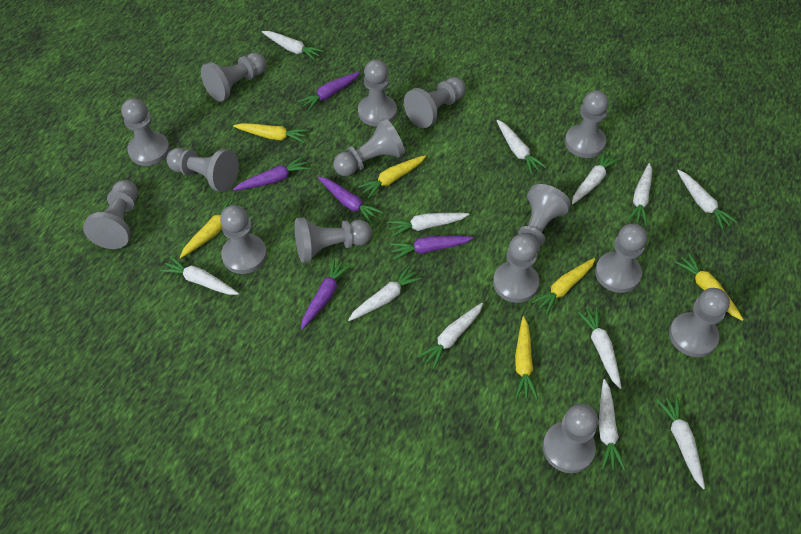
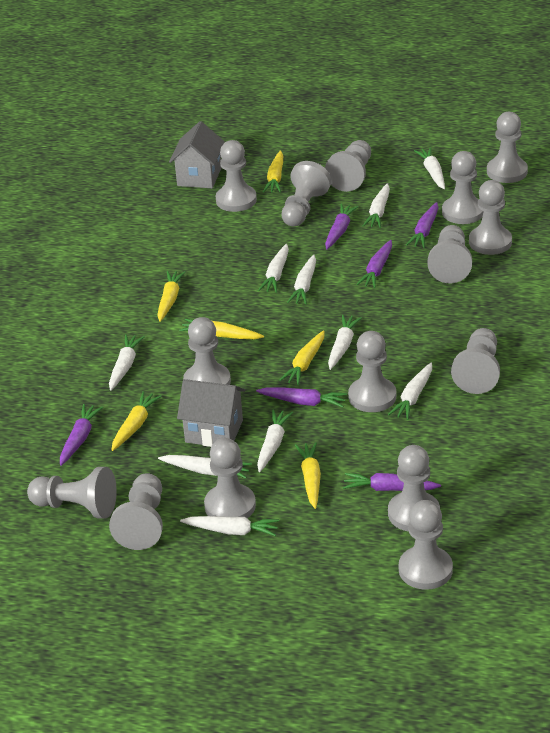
grey house: 0 -> 2
purple carrot: 5 -> 6
white carrot: 12 -> 10

